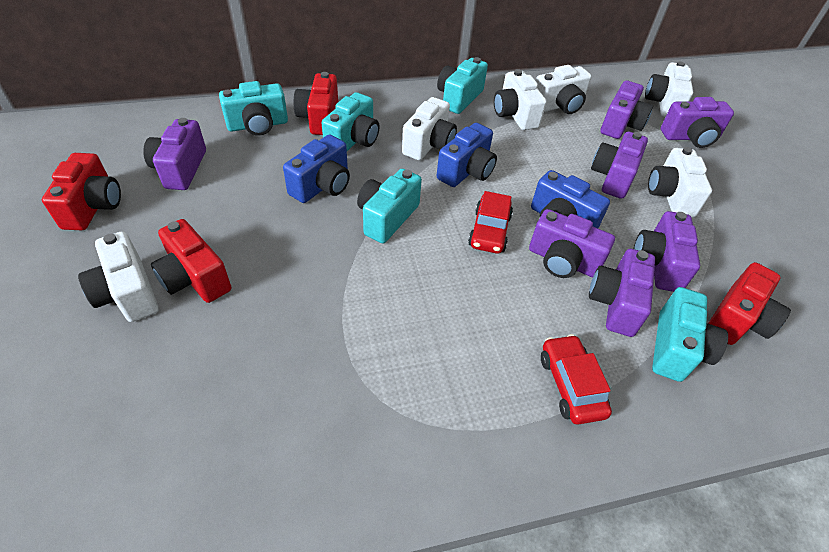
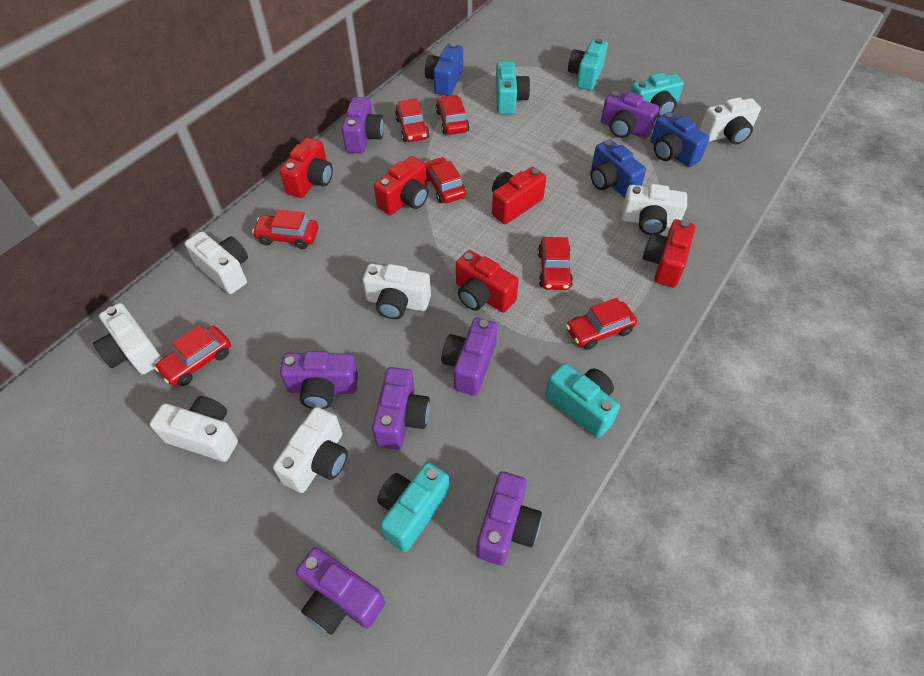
red camera: 4 -> 5
red car: 2 -> 7
white camera: 6 -> 7

